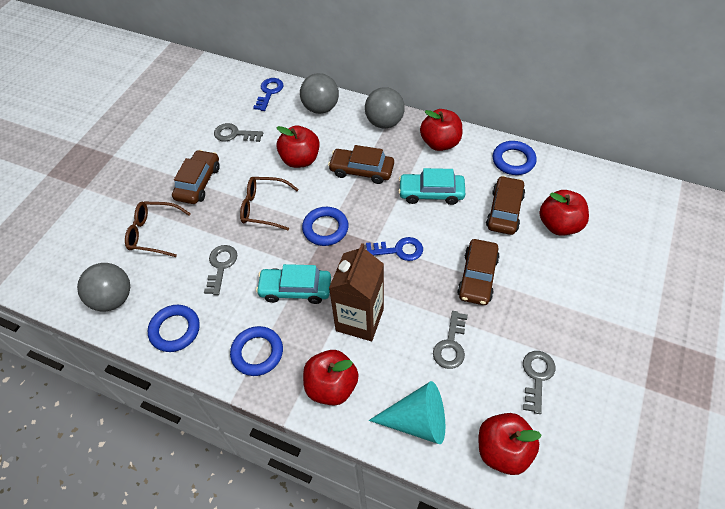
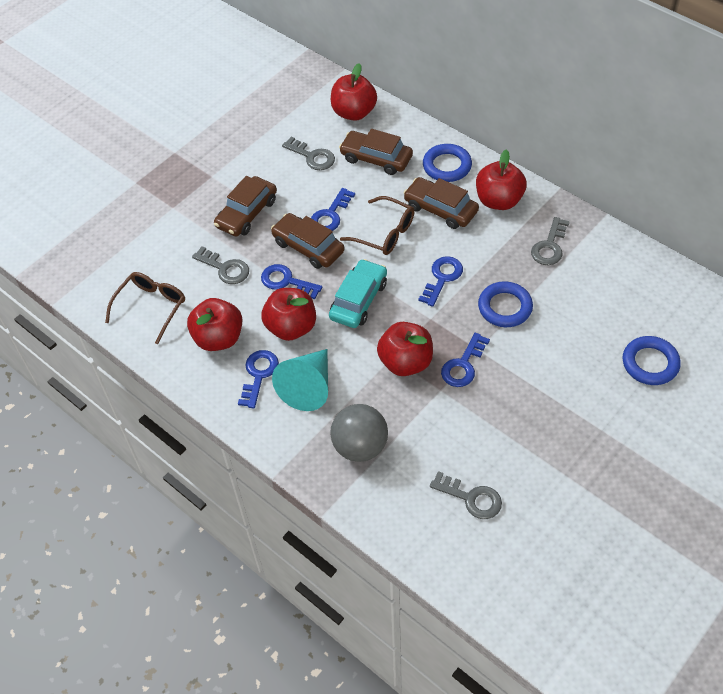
blue key: 2 -> 5
blue ring: 4 -> 3
brown carton: 1 -> 0
grey ball: 3 -> 1
turquoise car: 2 -> 1

